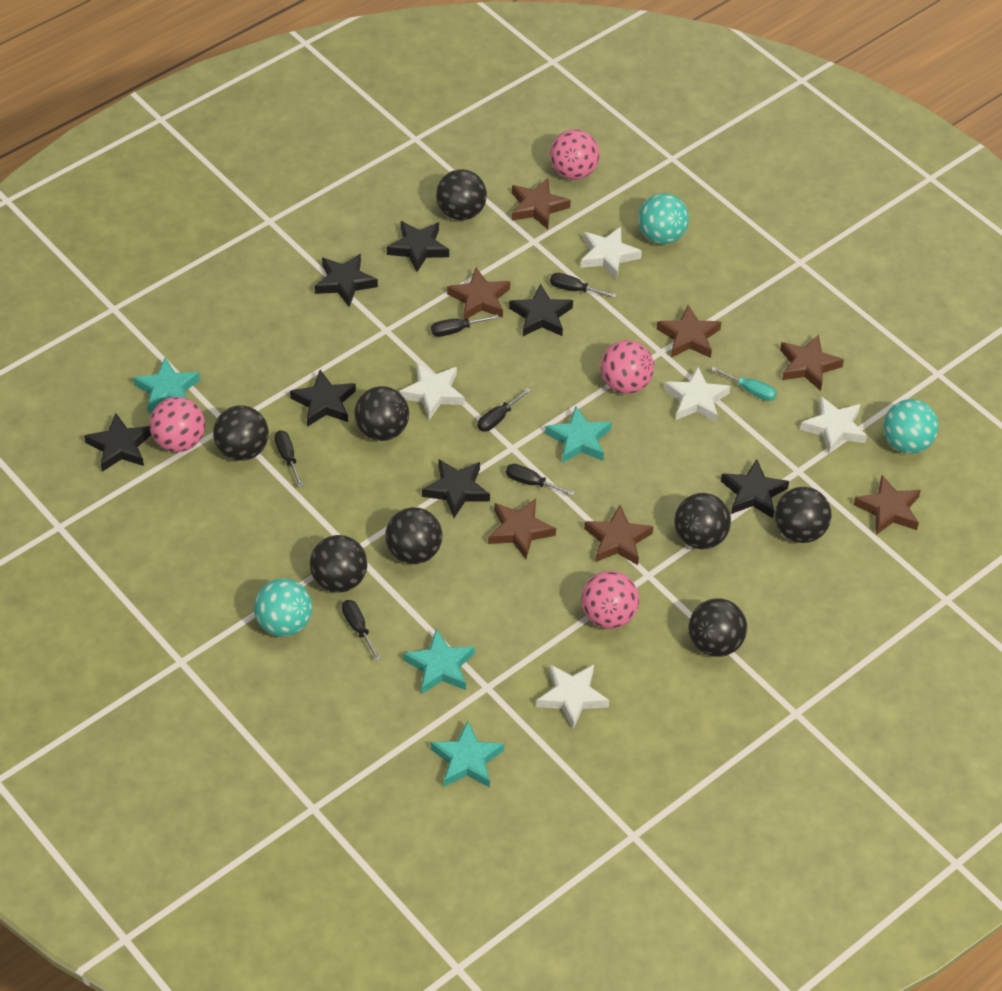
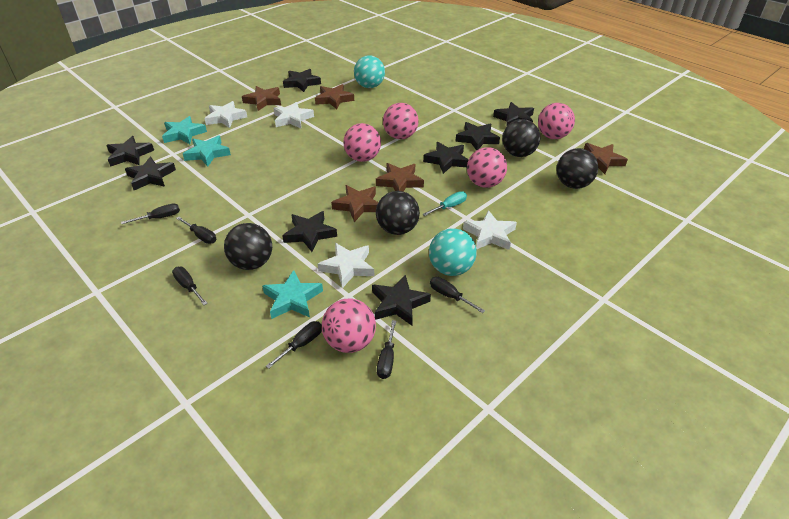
black ball: 8 -> 4
black star: 7 -> 8
brown star: 7 -> 5
pink ball: 4 -> 5
turquoise ball: 3 -> 2
turquoise star: 4 -> 3
white star: 5 -> 4

